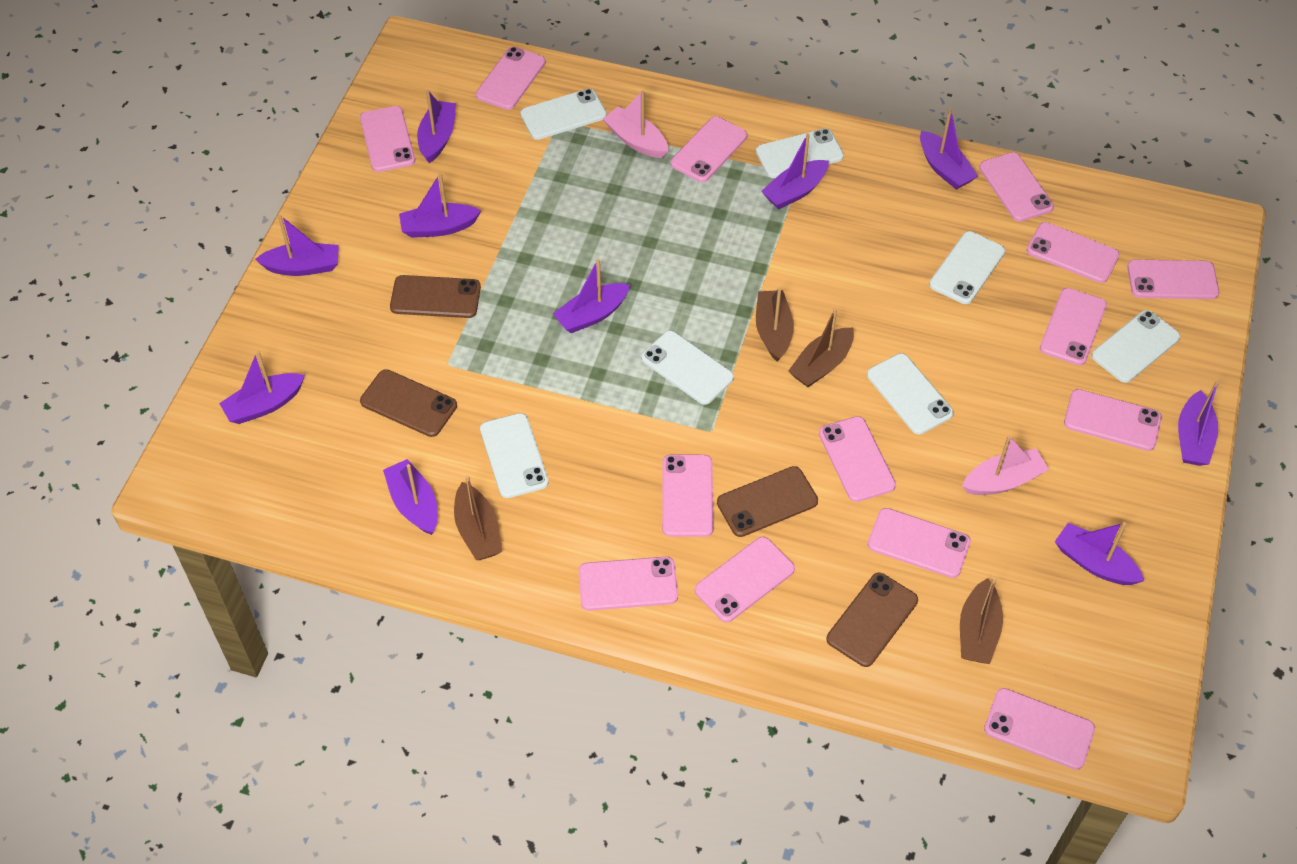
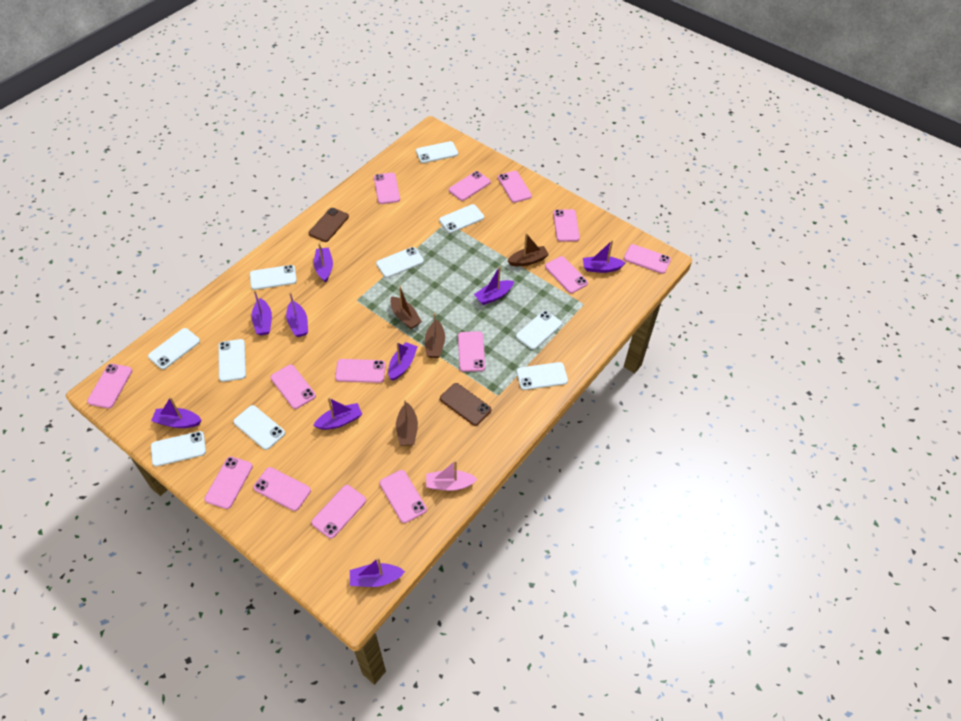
brown phone: 4 -> 2
pink boat: 2 -> 1
purple boat: 10 -> 9
white phone: 7 -> 10

